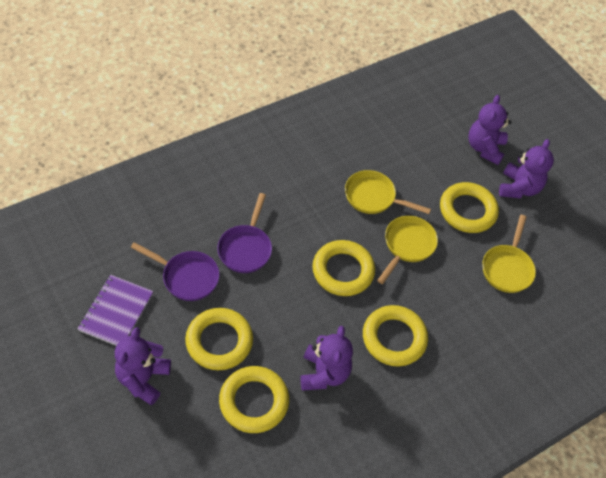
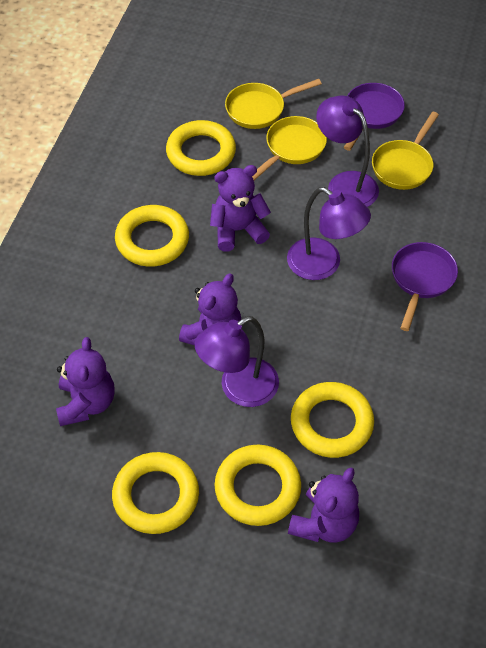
purple lamp: 0 -> 3
purple notebook: 1 -> 0

